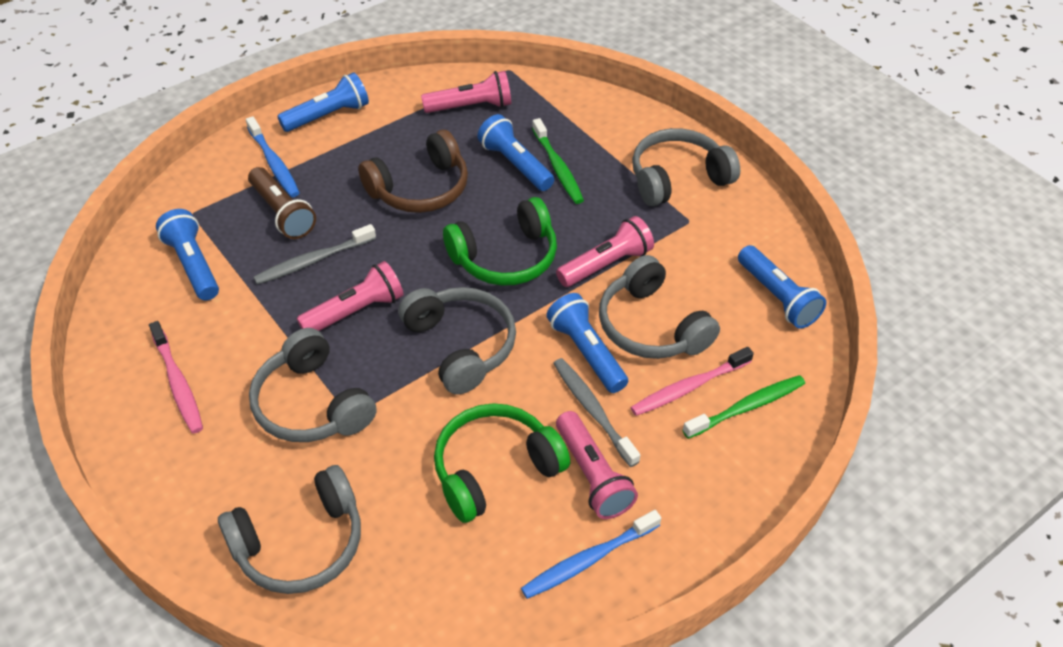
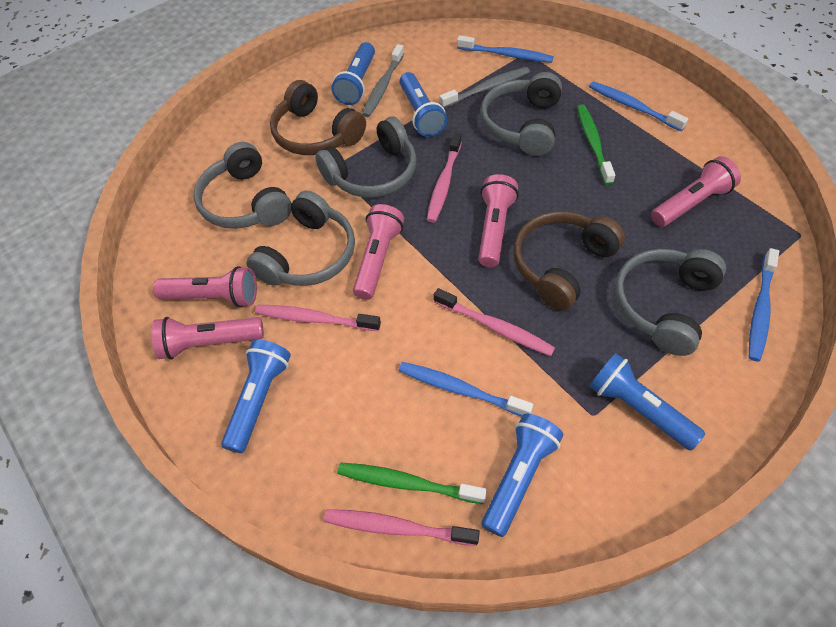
blue toothbrush: 2 -> 4
brown flashlight: 1 -> 0
brown headphones: 1 -> 2
green headphones: 2 -> 0
pink flashlight: 4 -> 5
pink toothbrush: 2 -> 4

